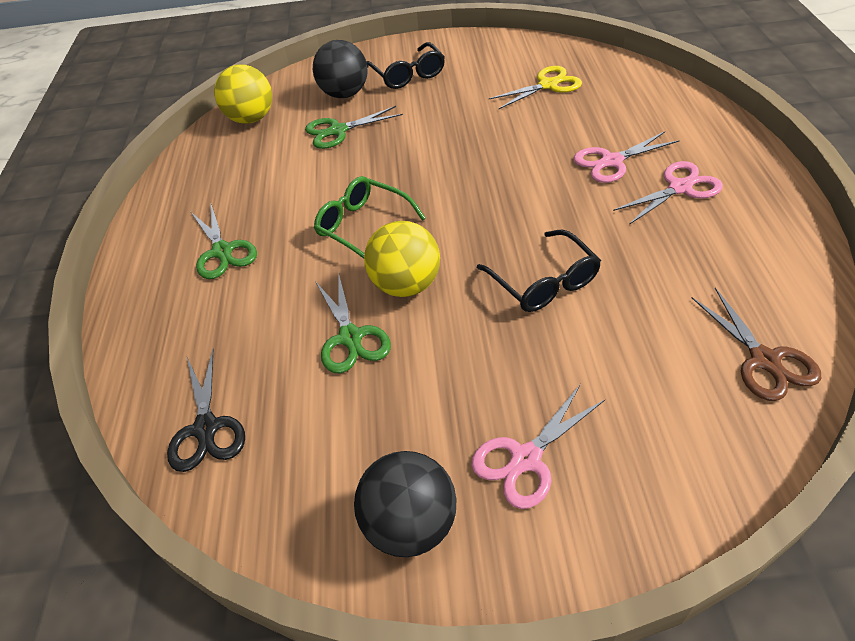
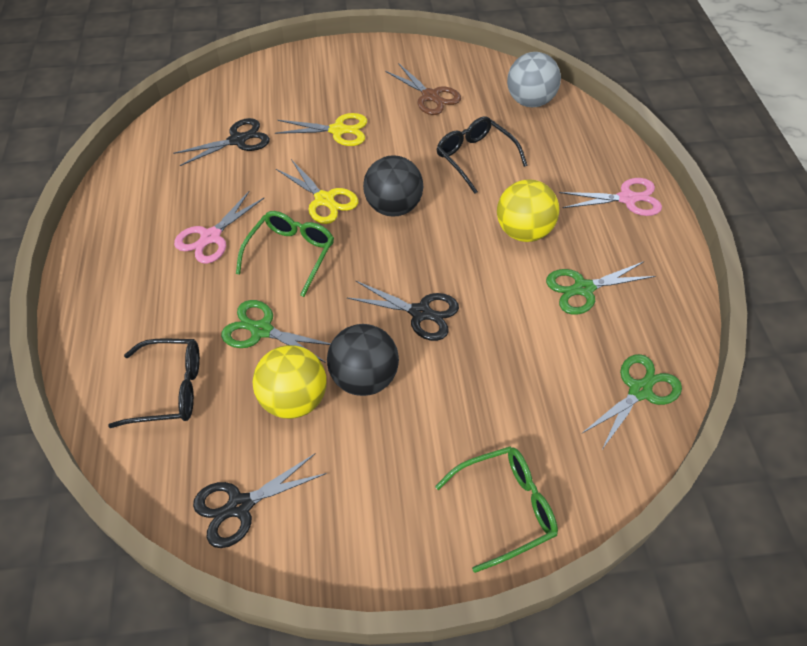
black scissors: 1 -> 3
green glasses: 1 -> 2
grey ball: 0 -> 1
pink scissors: 3 -> 2
yellow scissors: 1 -> 2

